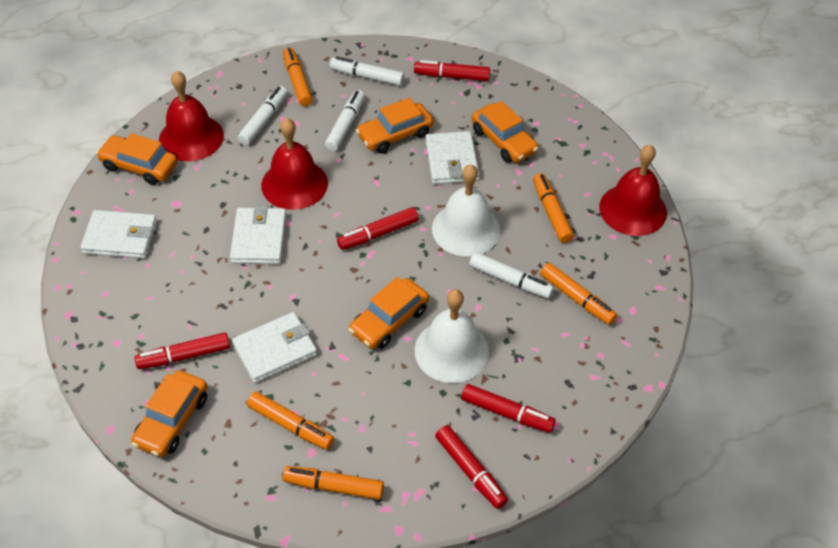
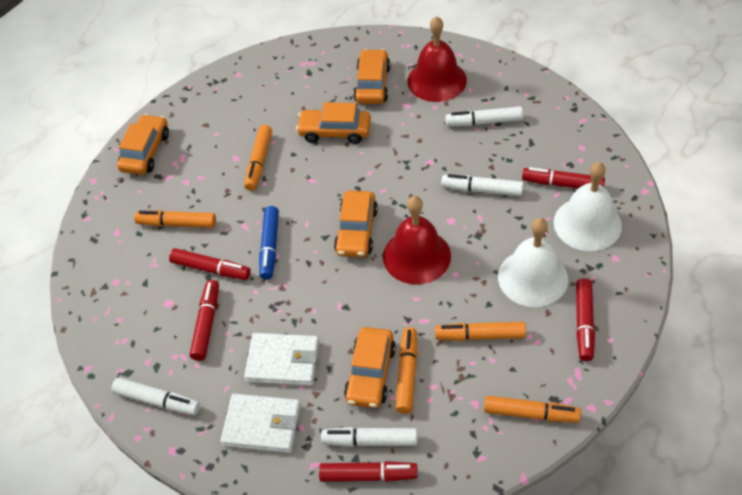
blue marker: 0 -> 1
red bell: 3 -> 2
white wallet: 4 -> 2

